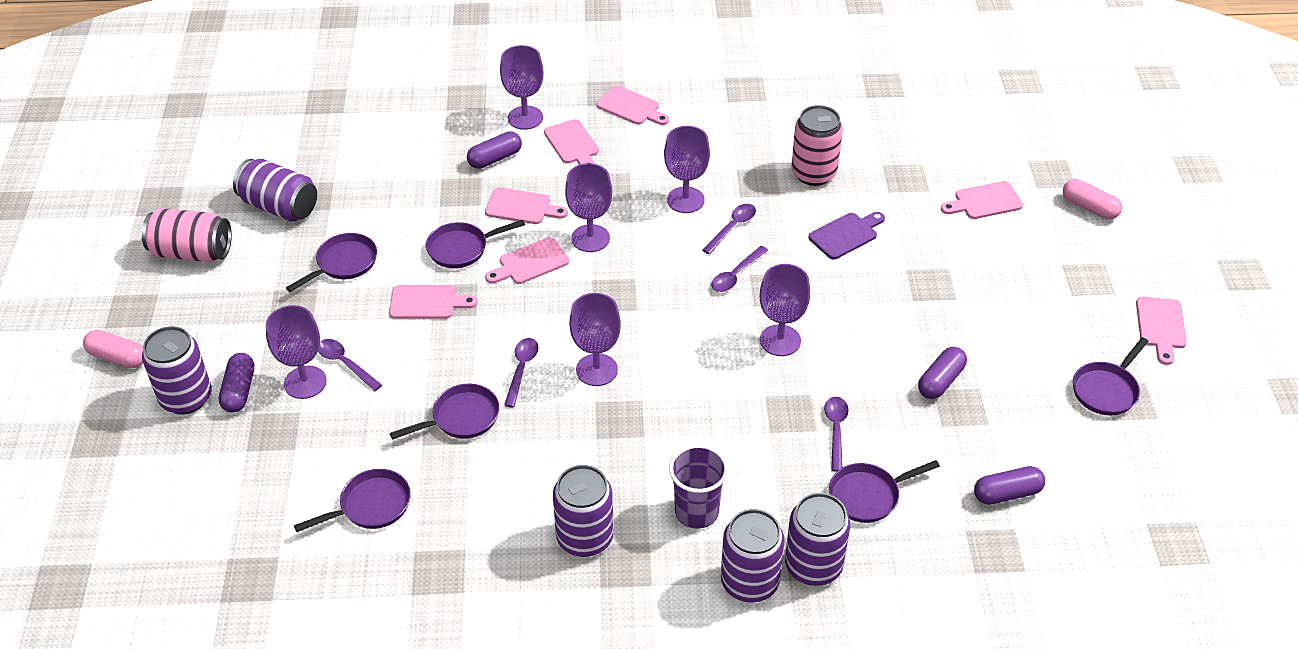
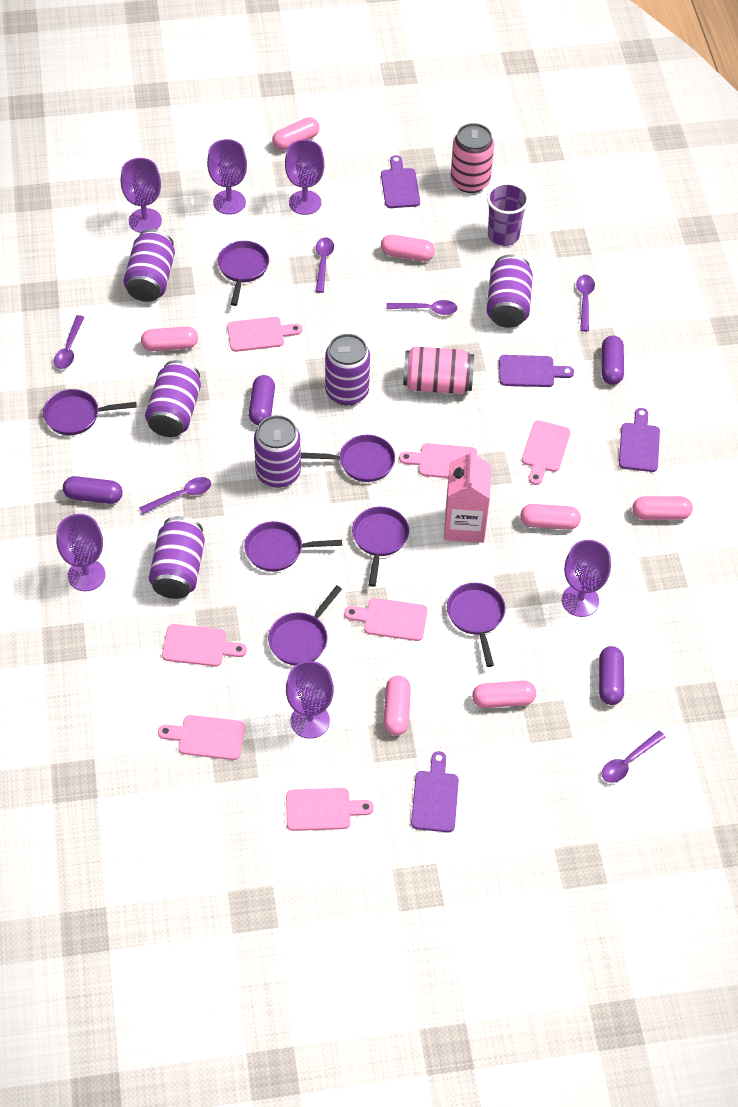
pink capsule: 2 -> 7
pink carton: 0 -> 1
purple can: 5 -> 6
purple cutting board: 1 -> 4
purple pan: 6 -> 7
purple spoon: 5 -> 6

